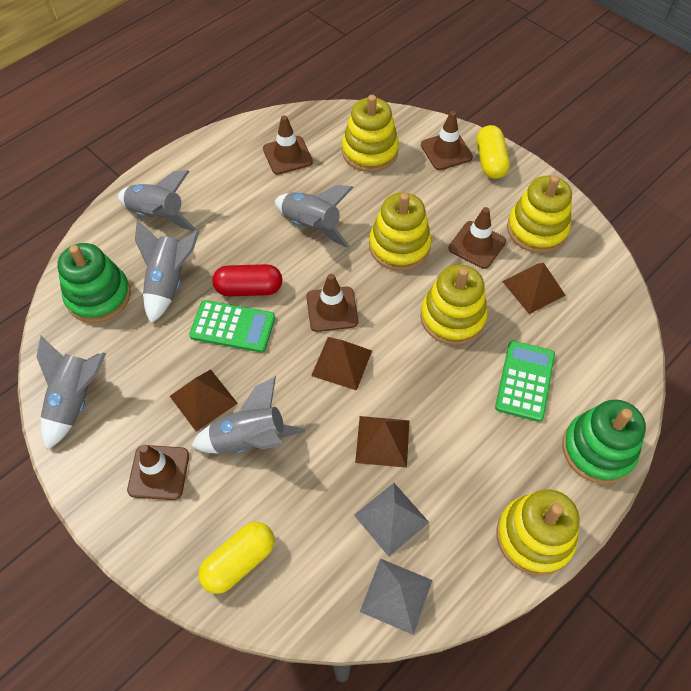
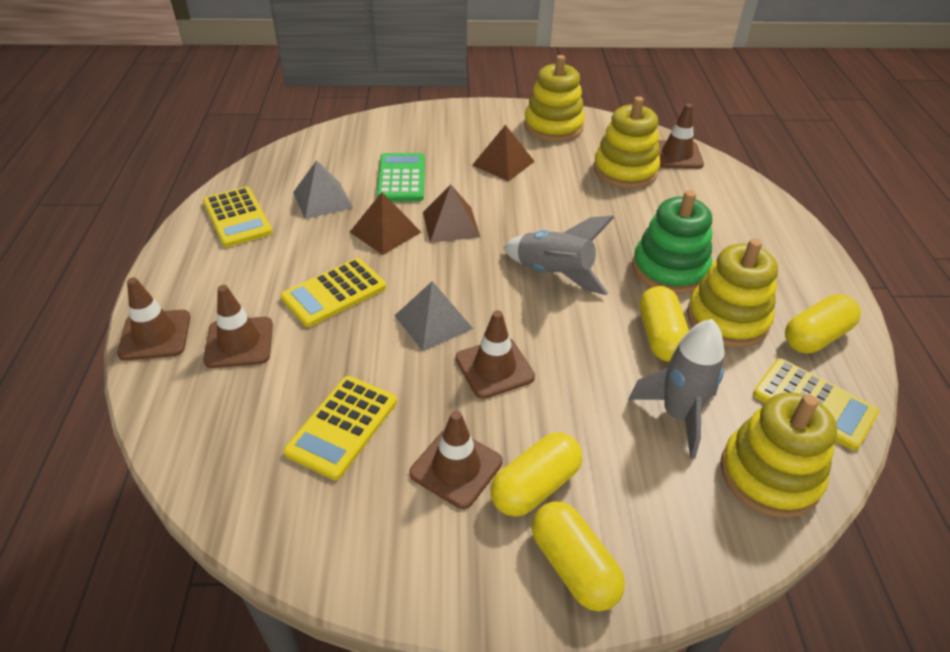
brown pyramid: 4 -> 3
green calculator: 2 -> 1
green stacking toy: 2 -> 1
grey rocket: 5 -> 2
red capsule: 1 -> 0
yellow calculator: 0 -> 4
yellow capsule: 2 -> 4
yellow stacking toy: 5 -> 4

